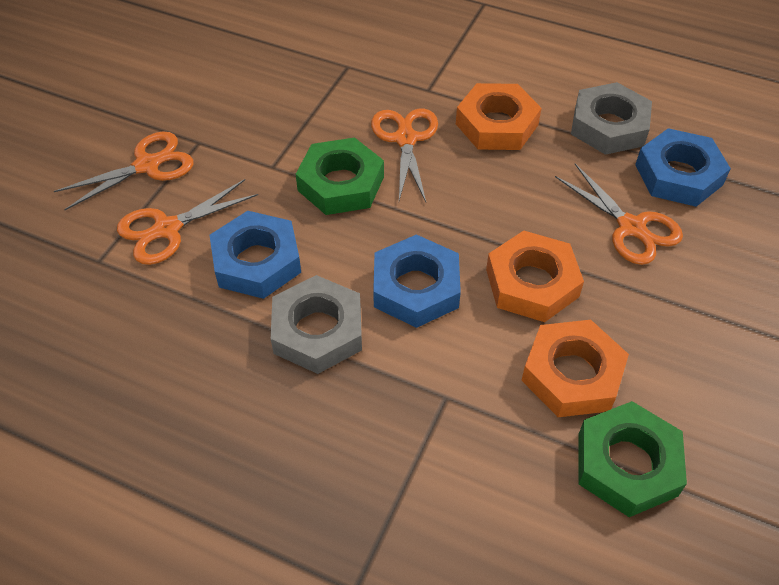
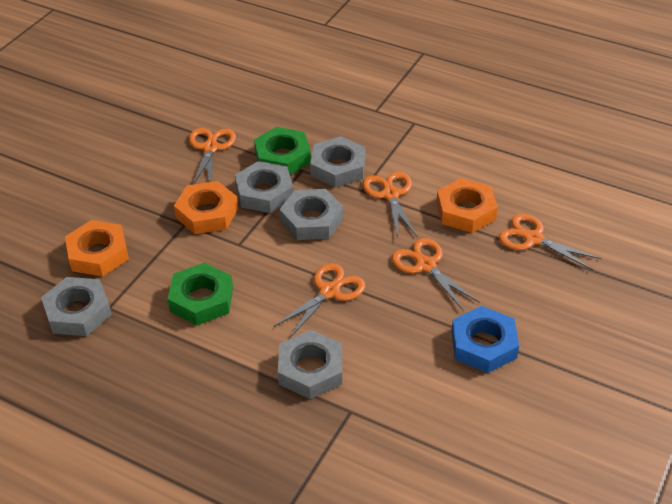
blue nut: 3 -> 1
grey nut: 2 -> 5
orange scissors: 4 -> 5

